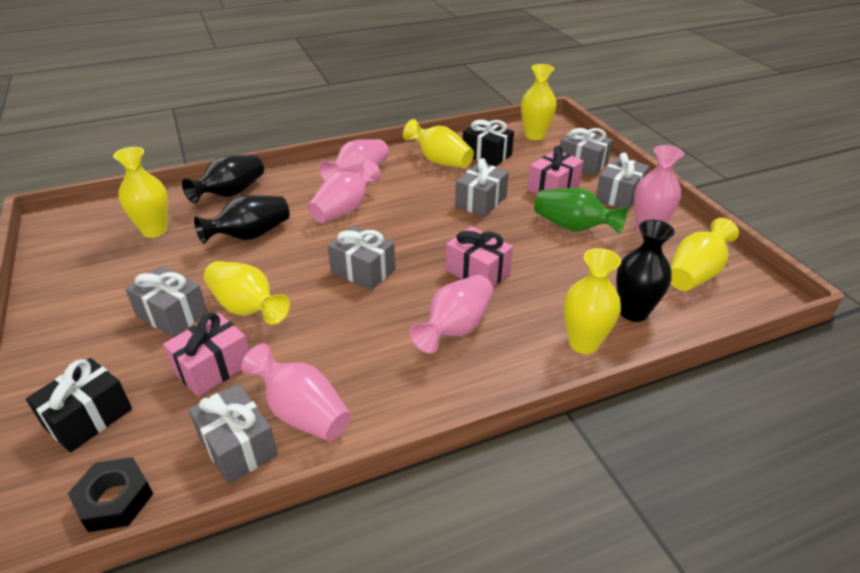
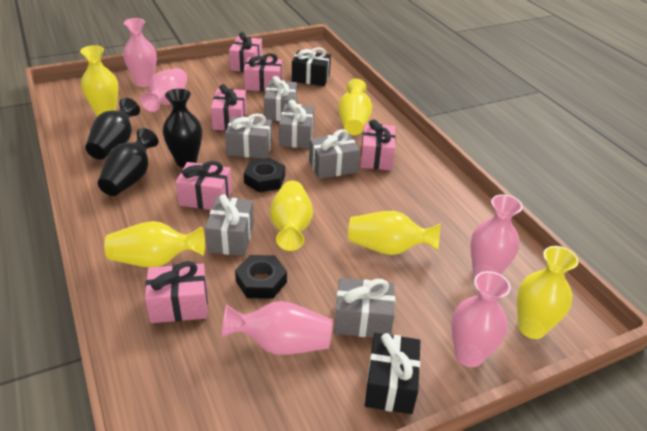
black nut: 1 -> 2
green vase: 1 -> 0
pink gift: 3 -> 6

